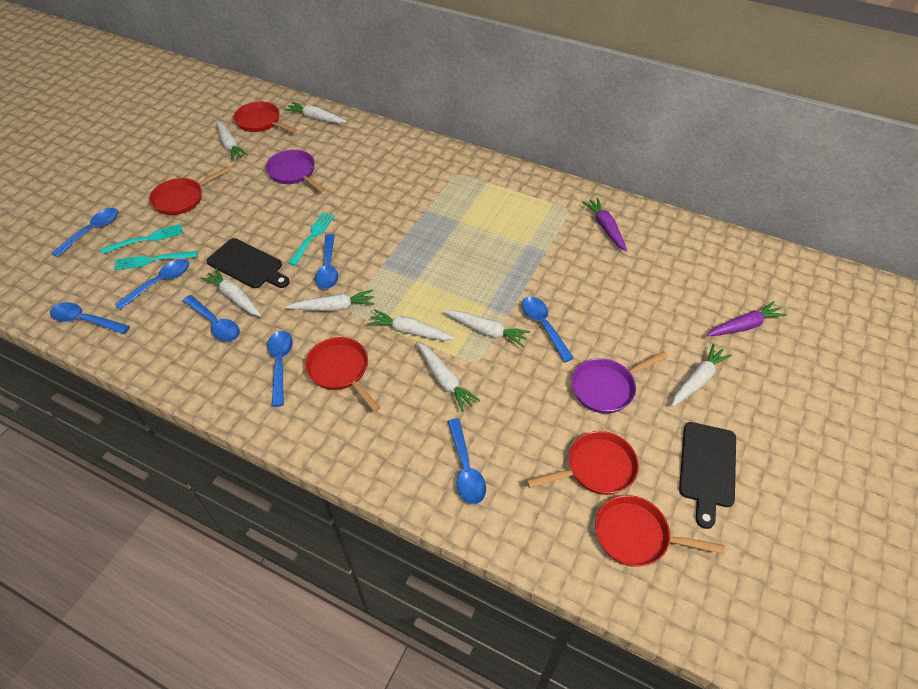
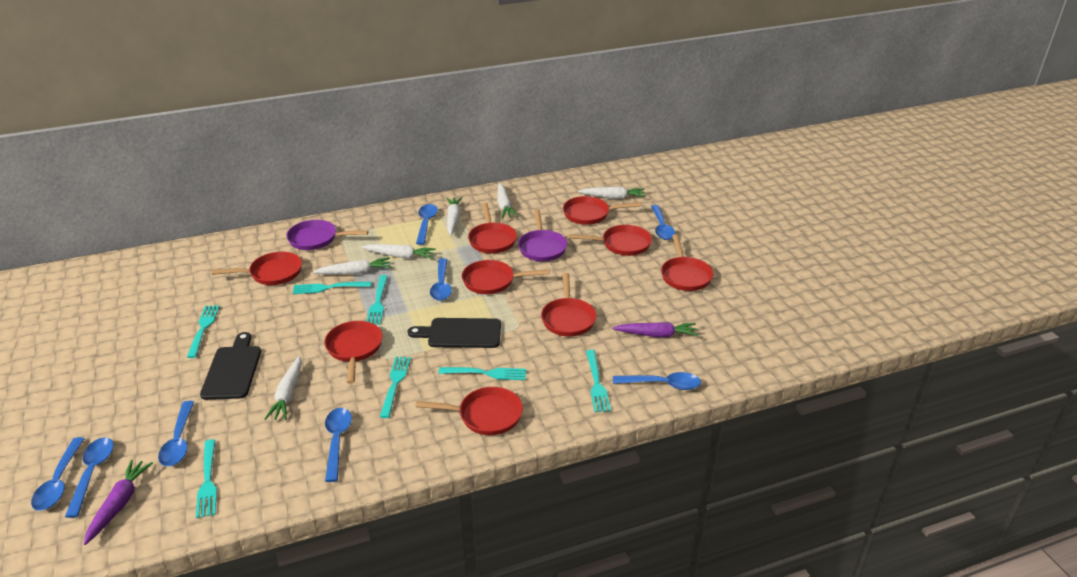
red pan: 5 -> 9
turquoise fork: 3 -> 7
white carrot: 8 -> 6

